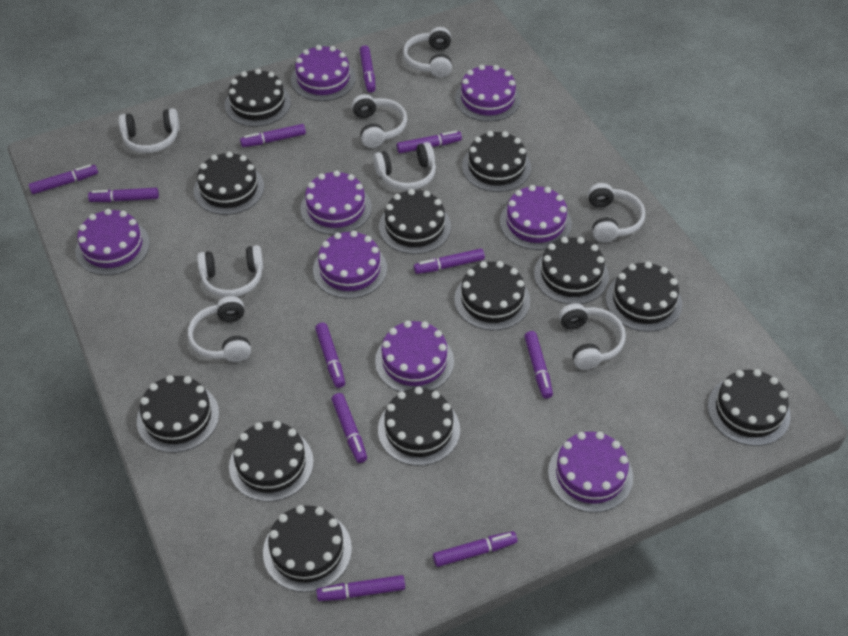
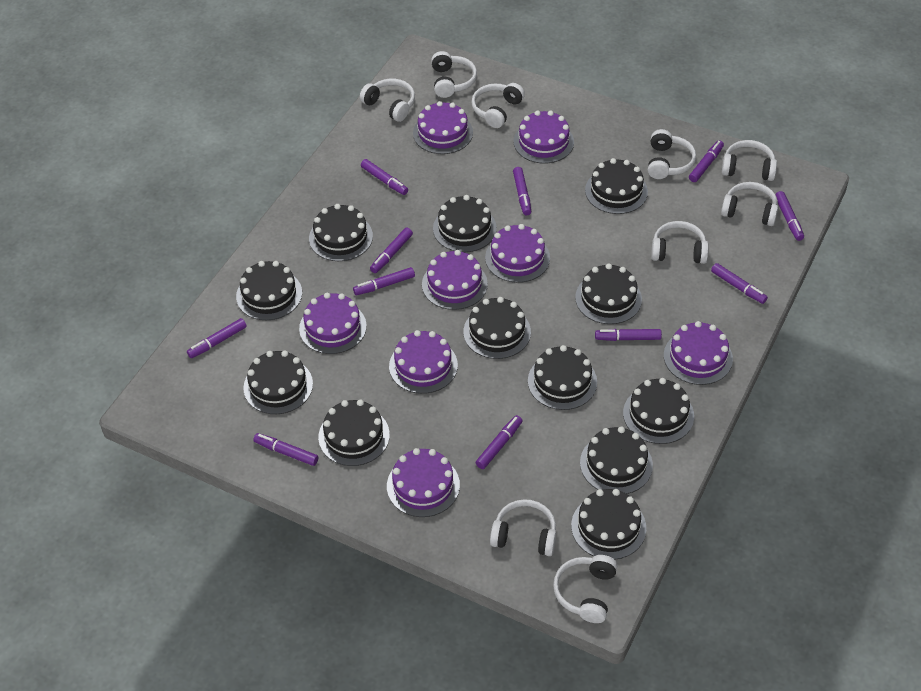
white headphones: 8 -> 9

